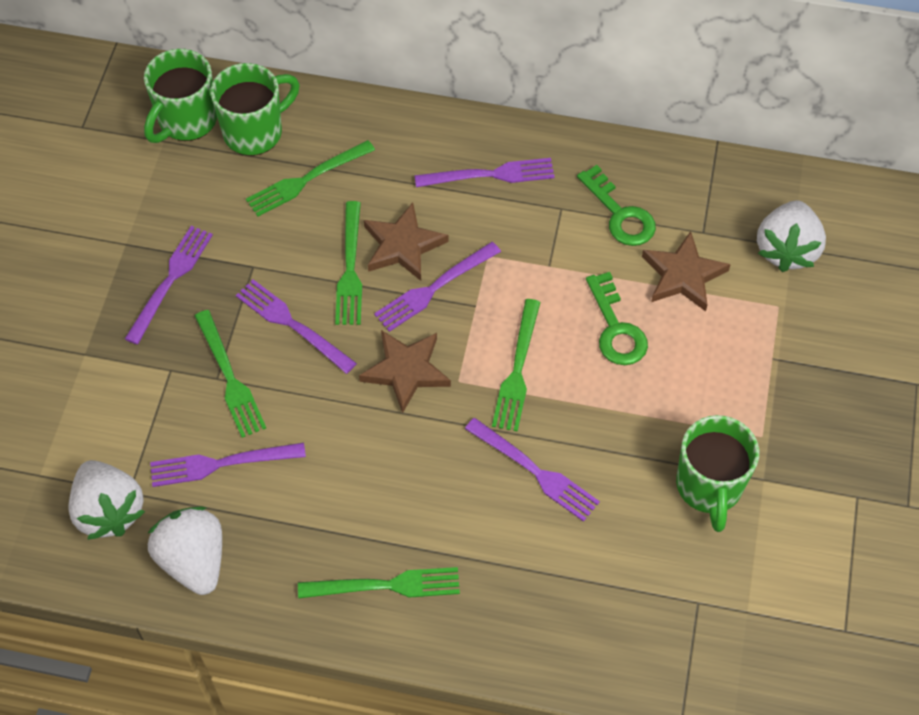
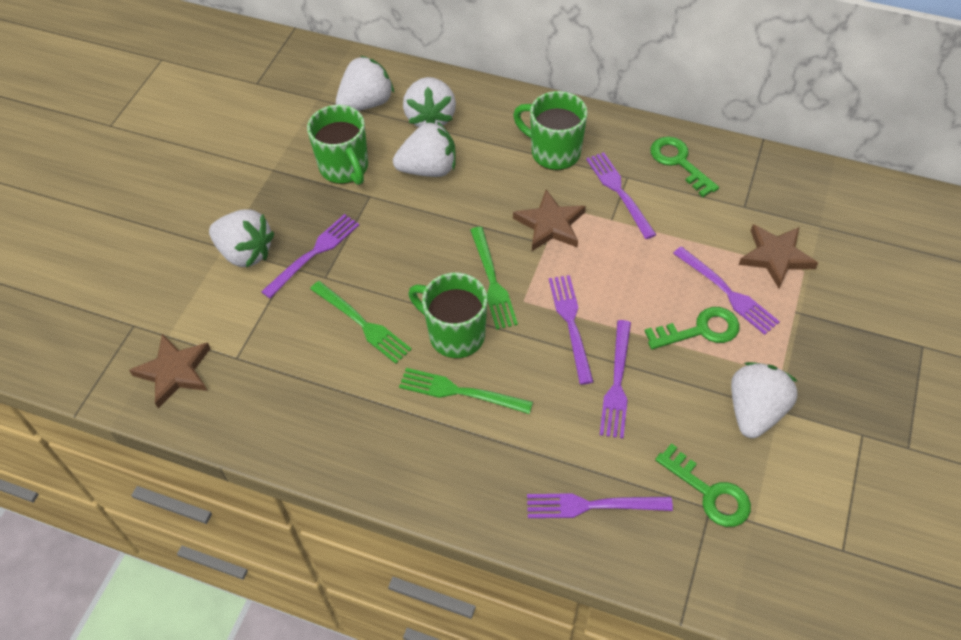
green fork: 5 -> 3
green key: 2 -> 3
white strawberry: 3 -> 5

